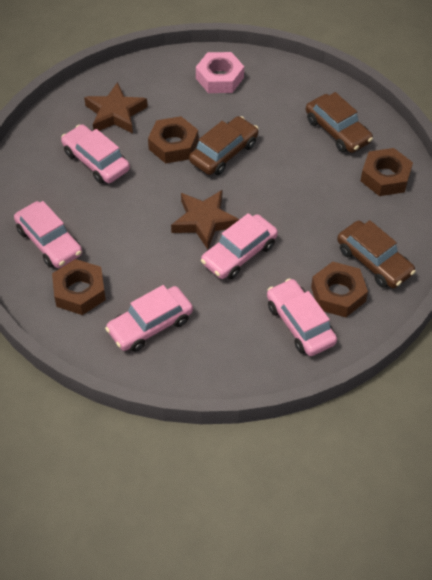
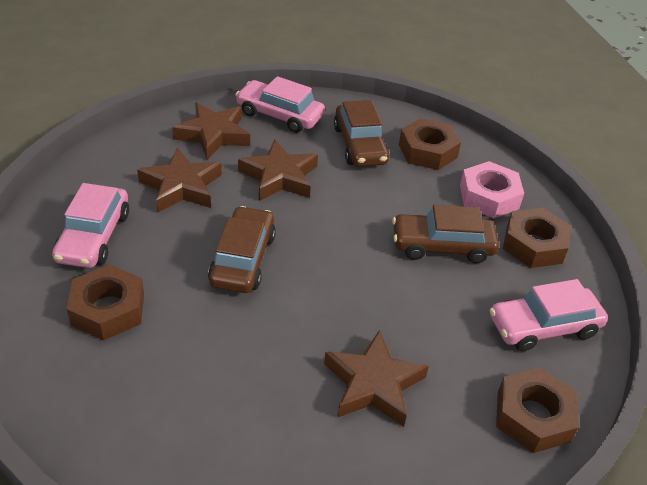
brown star: 2 -> 4
pink car: 5 -> 3

